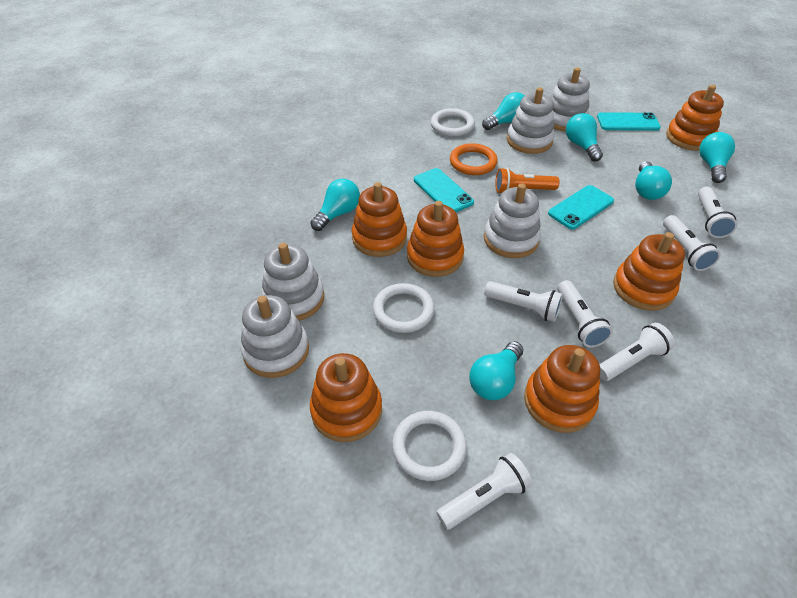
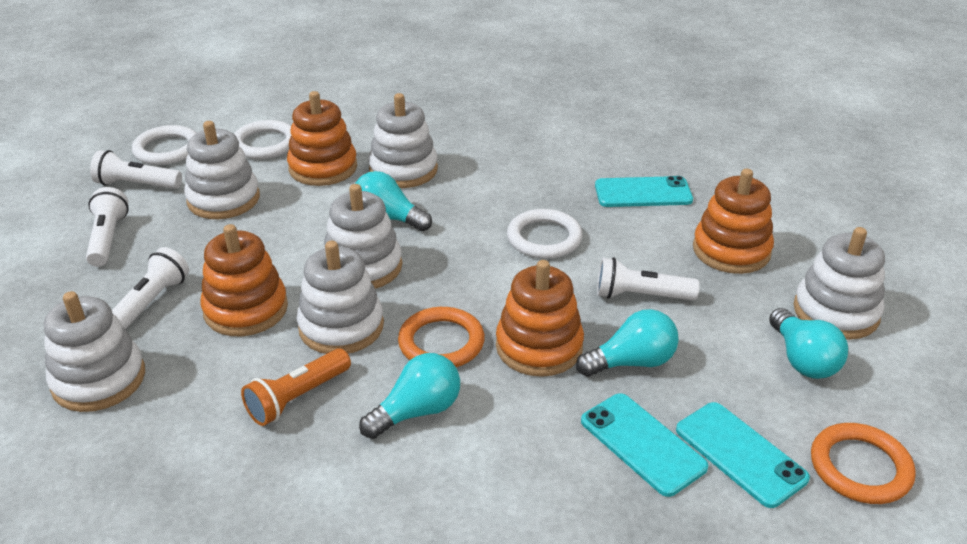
orange ring: 1 -> 2
orange stacking toy: 6 -> 4
turquoise light bulb: 6 -> 4
white flashlight: 6 -> 4
white stacking toy: 5 -> 6

